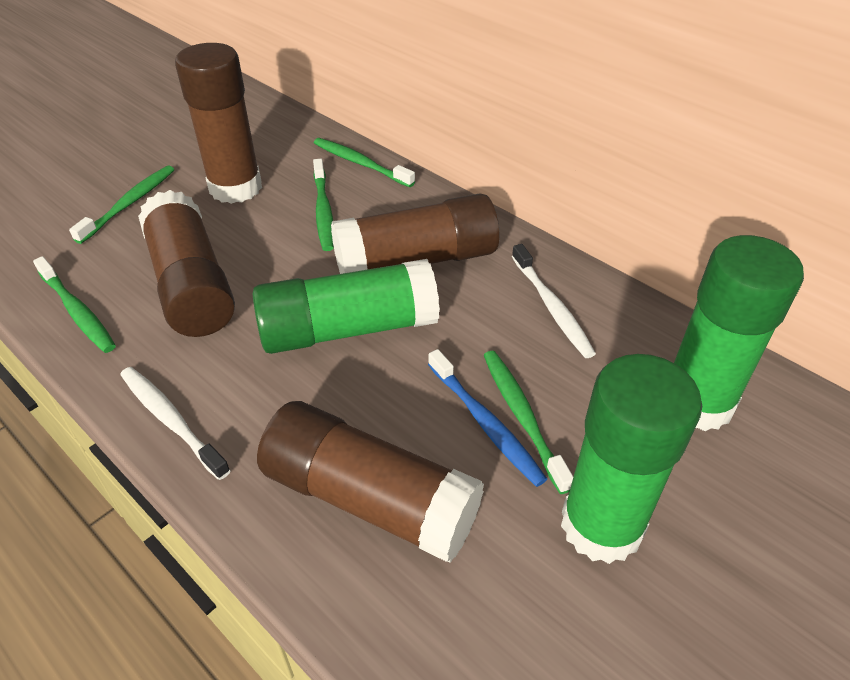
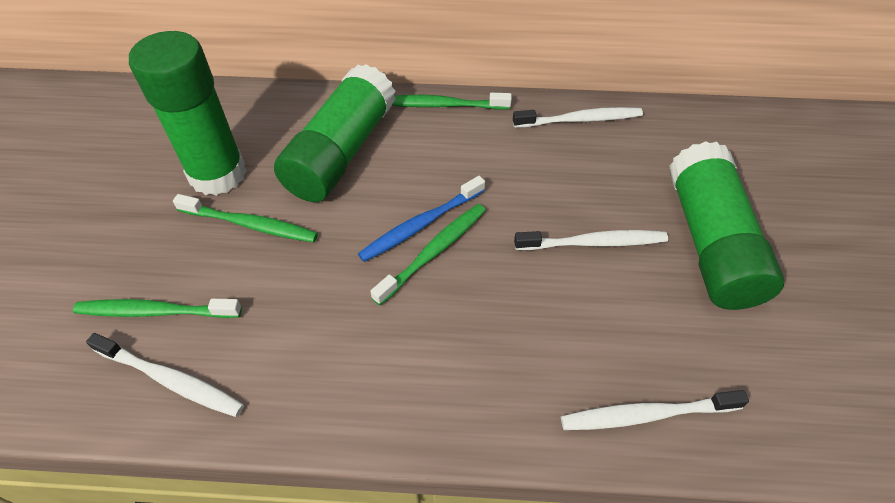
brown glue stick: 4 -> 0
green toothbrush: 5 -> 4
white toothbrush: 2 -> 4

